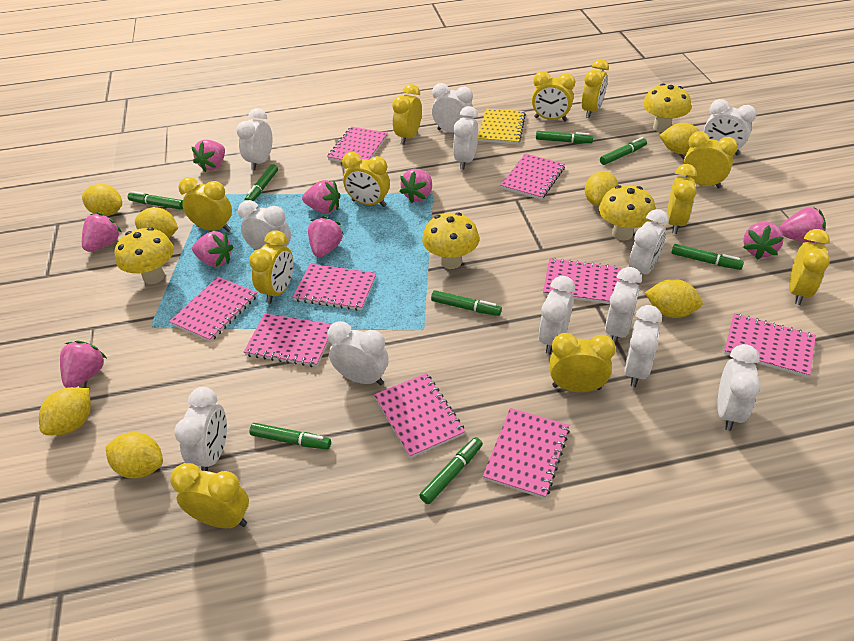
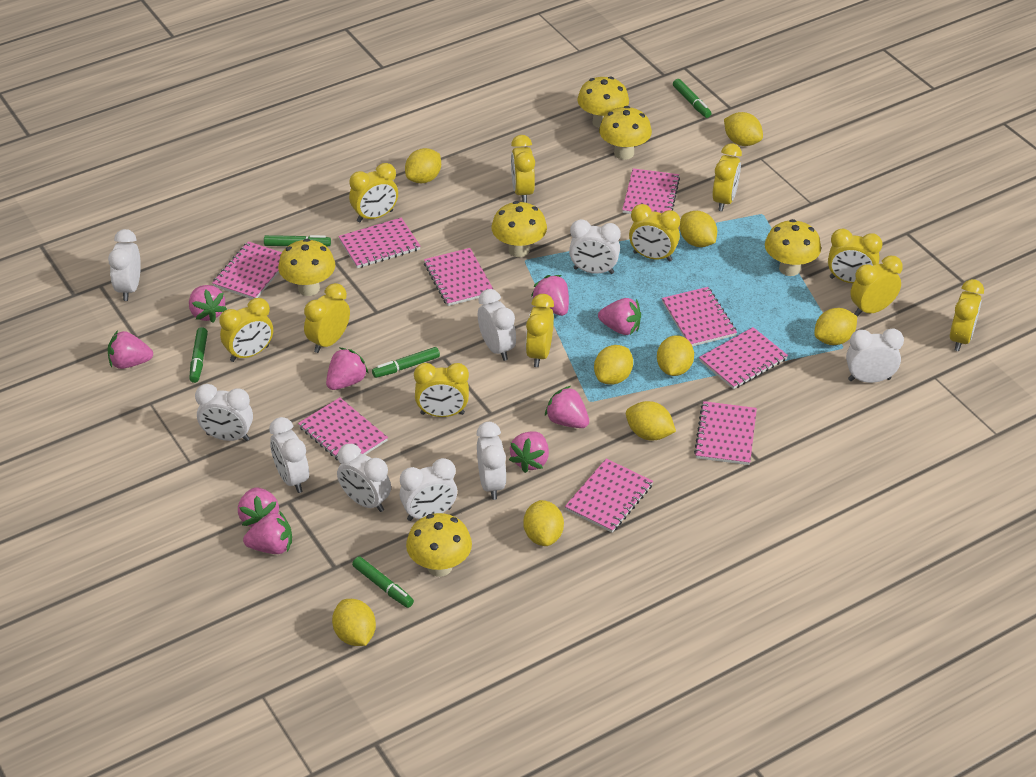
green marker: 8 -> 5
white clock: 12 -> 9
yellow lemon: 7 -> 9
yellow mushroom: 4 -> 6
yellow notebook: 1 -> 0

